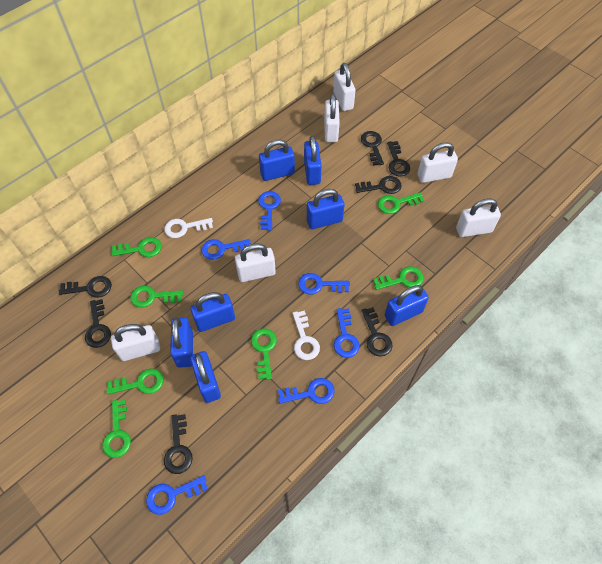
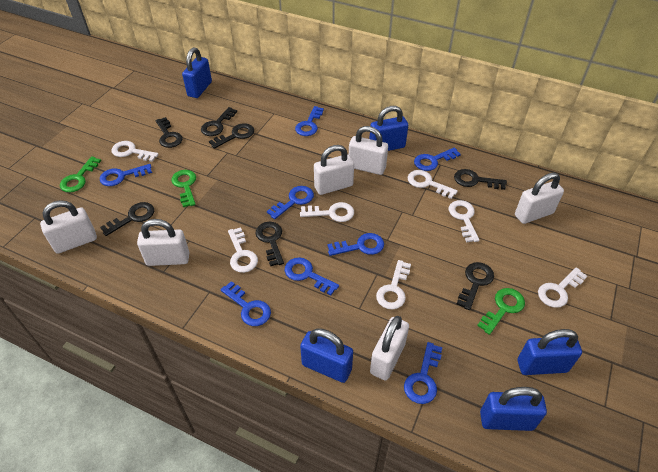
blue key: 6 -> 8
blue padlock: 7 -> 5
green key: 7 -> 3
white key: 2 -> 7

